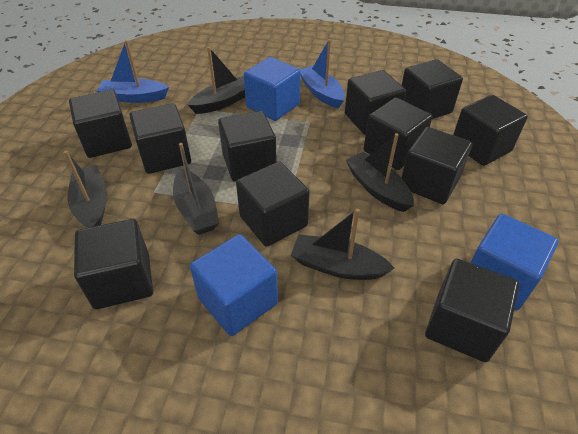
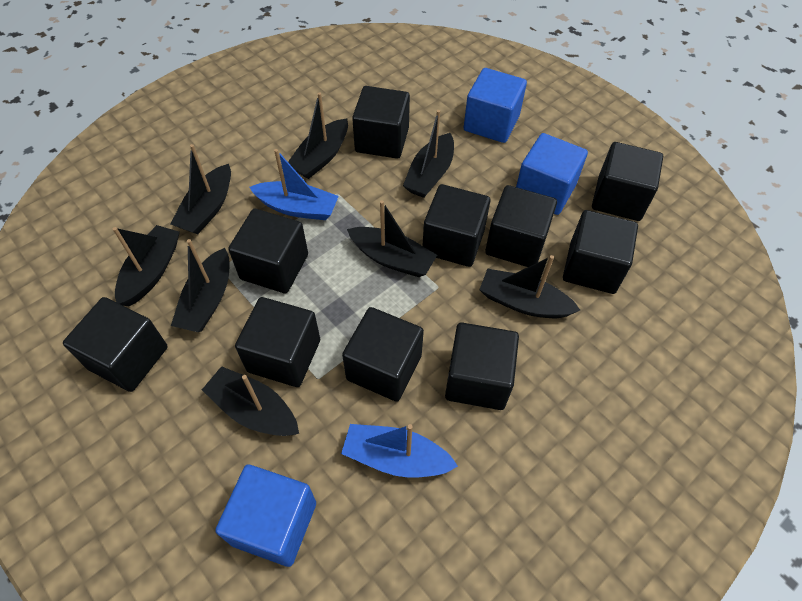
black boat: 5 -> 8
black cube: 11 -> 10

